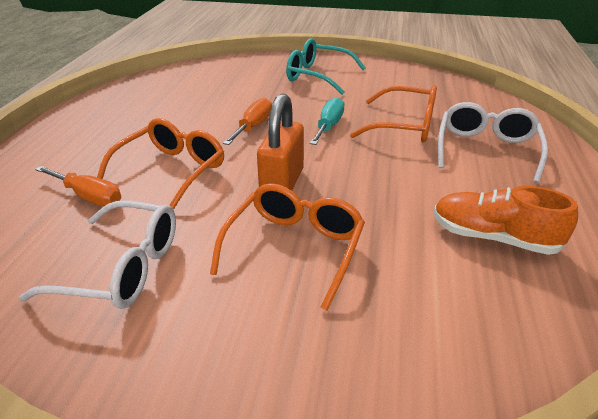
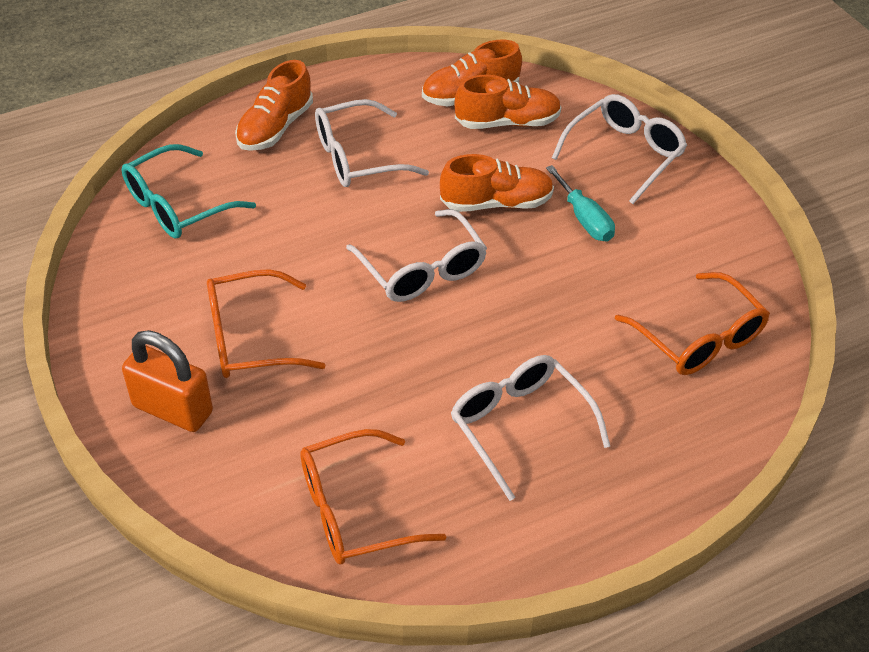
orange screwdriver: 2 -> 0
orange shoe: 1 -> 4
white glasses: 2 -> 4

